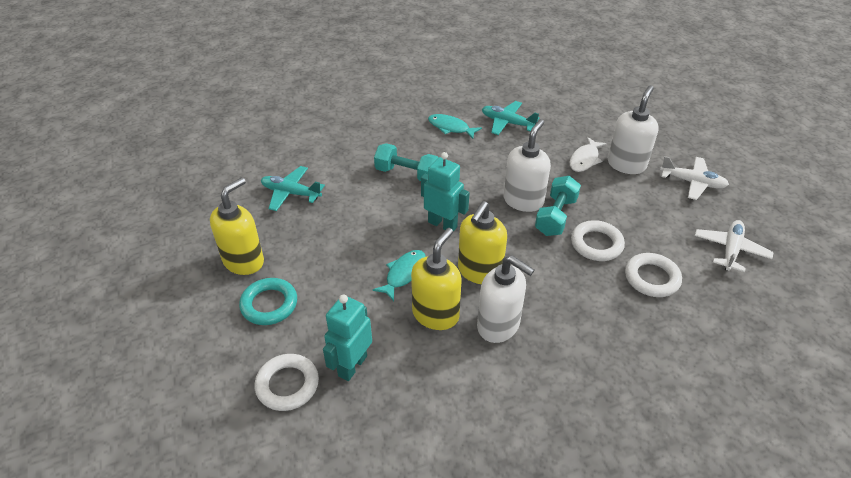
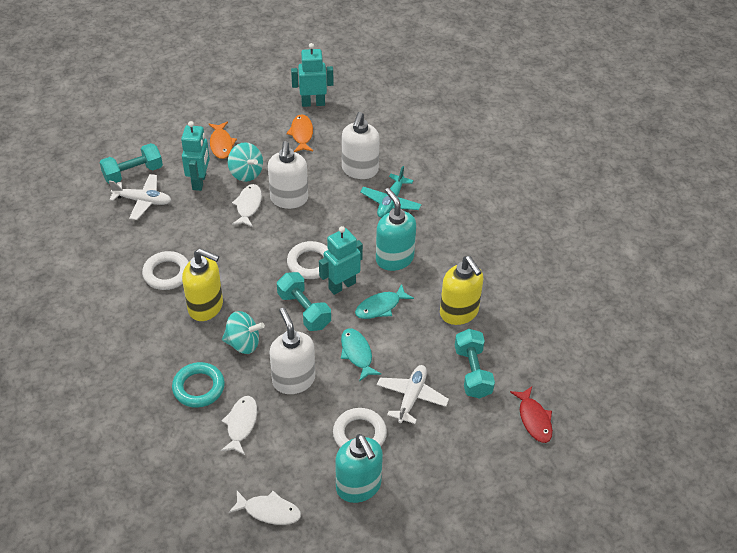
orange fish: 0 -> 2
red fish: 0 -> 1
turquoise dumbbell: 2 -> 3
turquoise plane: 2 -> 1
turquoise robot: 2 -> 3
turquoise soap dispenser: 0 -> 2
turquoise spinning top: 0 -> 2
white fish: 1 -> 3
yellow soap dispenser: 3 -> 2

